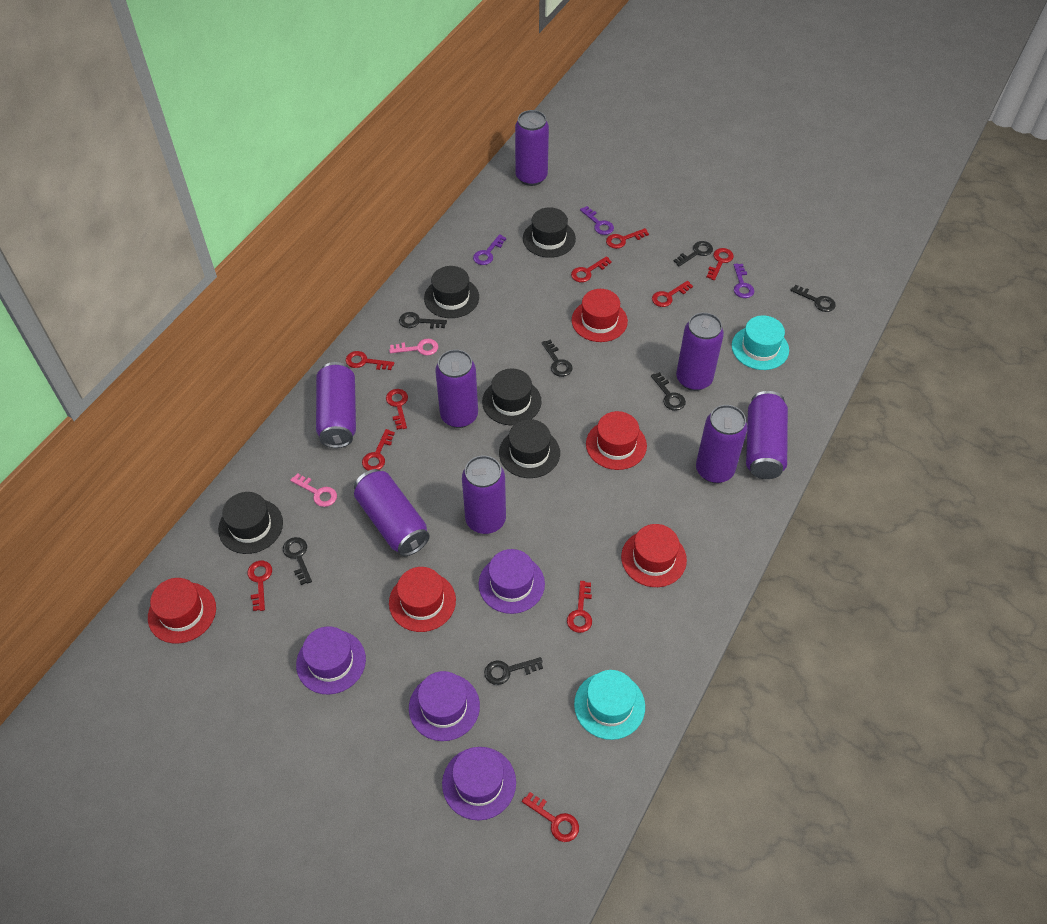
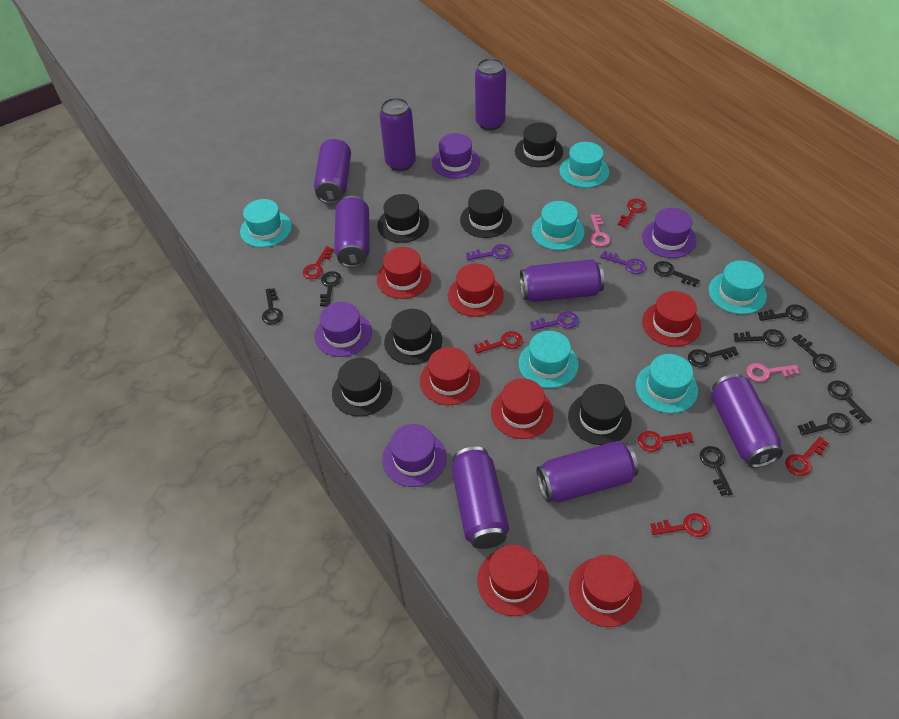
black hat: 5 -> 6
black key: 7 -> 10
red hat: 5 -> 7
red key: 10 -> 6
turquoise hat: 2 -> 6

